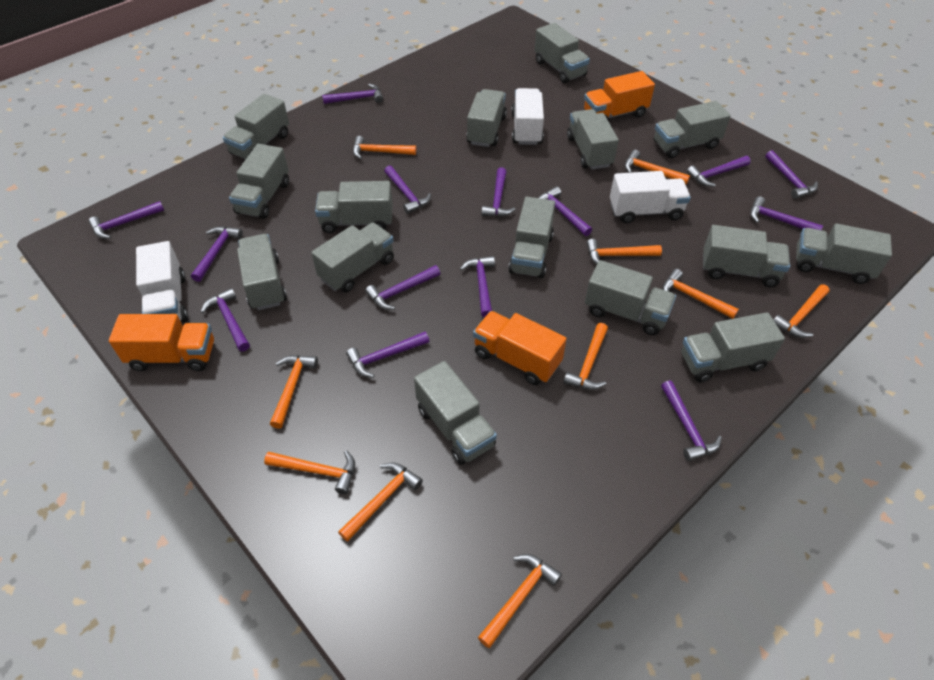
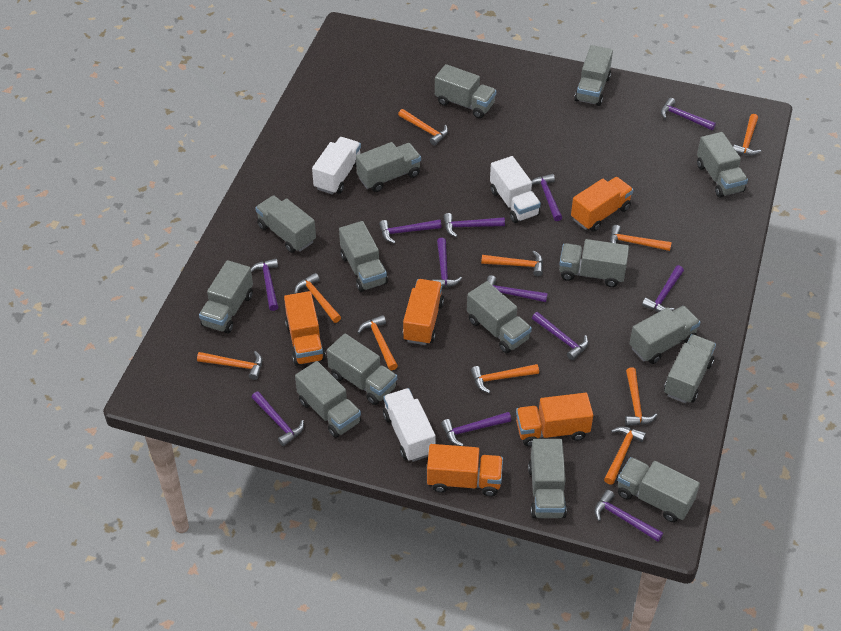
orange truck: 3 -> 5
purple hammer: 14 -> 12

